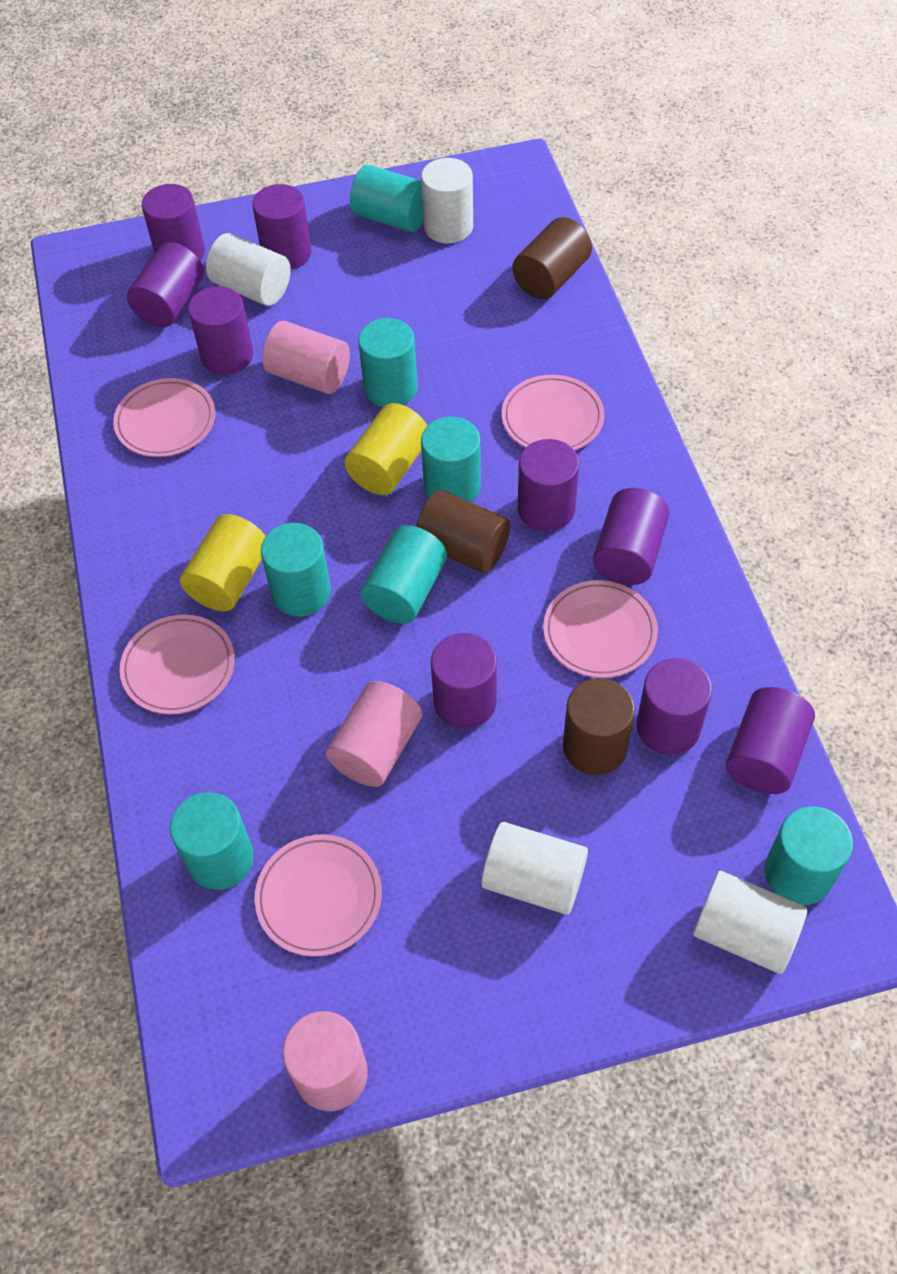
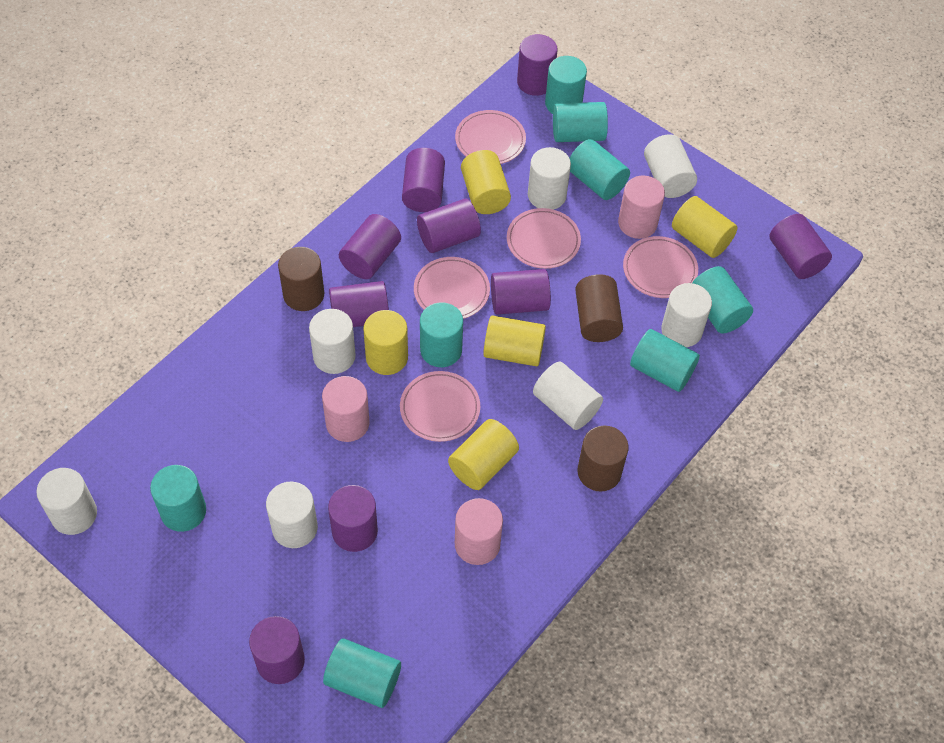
turquoise cylinder: 7 -> 8
white cylinder: 4 -> 7
yellow cylinder: 2 -> 5

